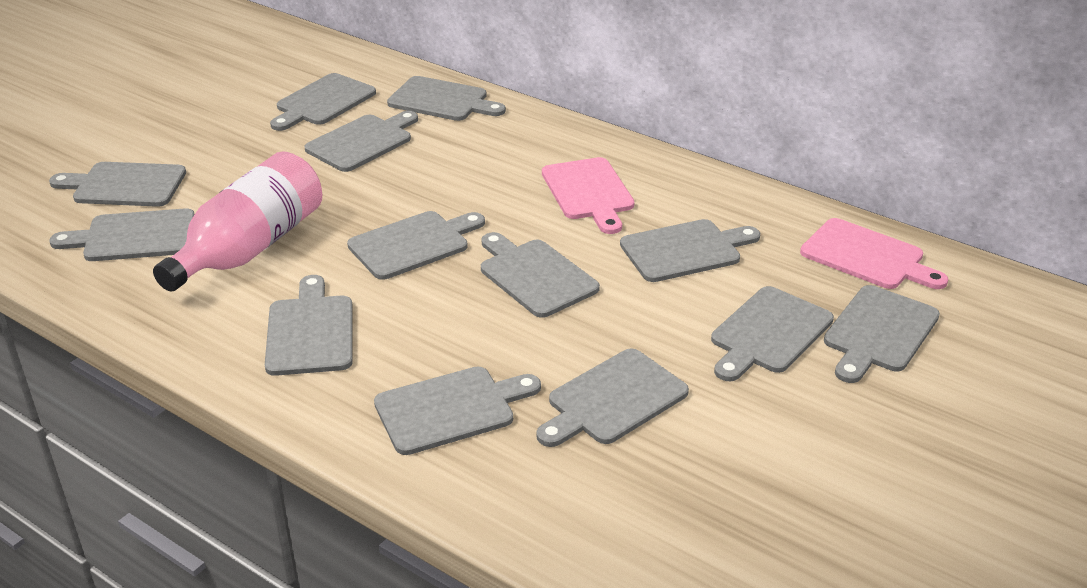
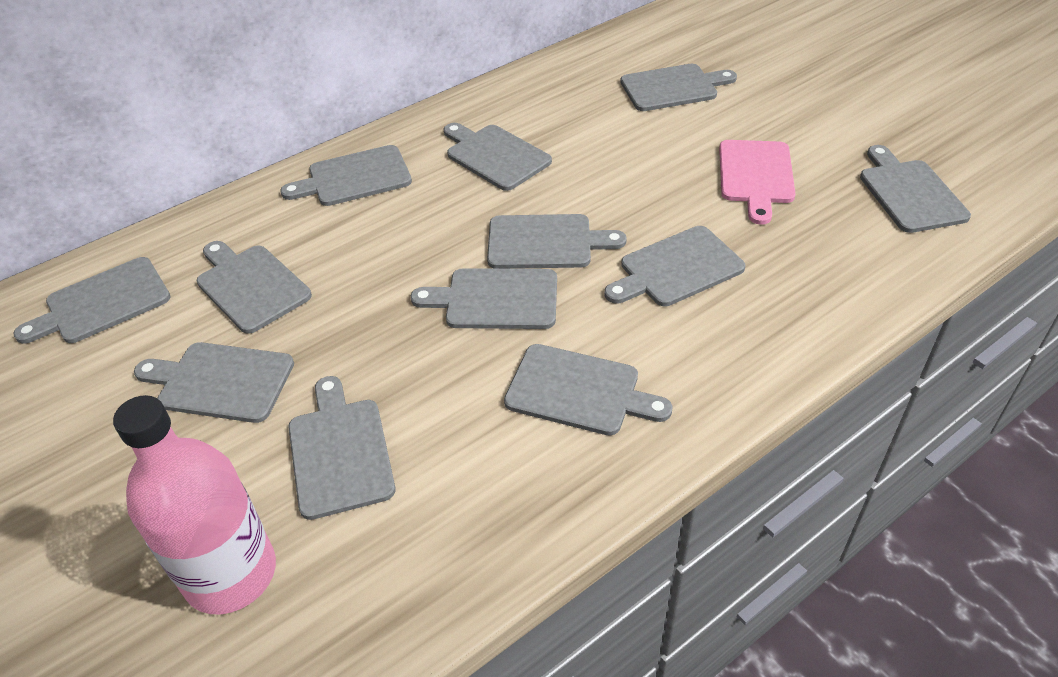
grey cutting board: 13 -> 12
pink cutting board: 2 -> 1

